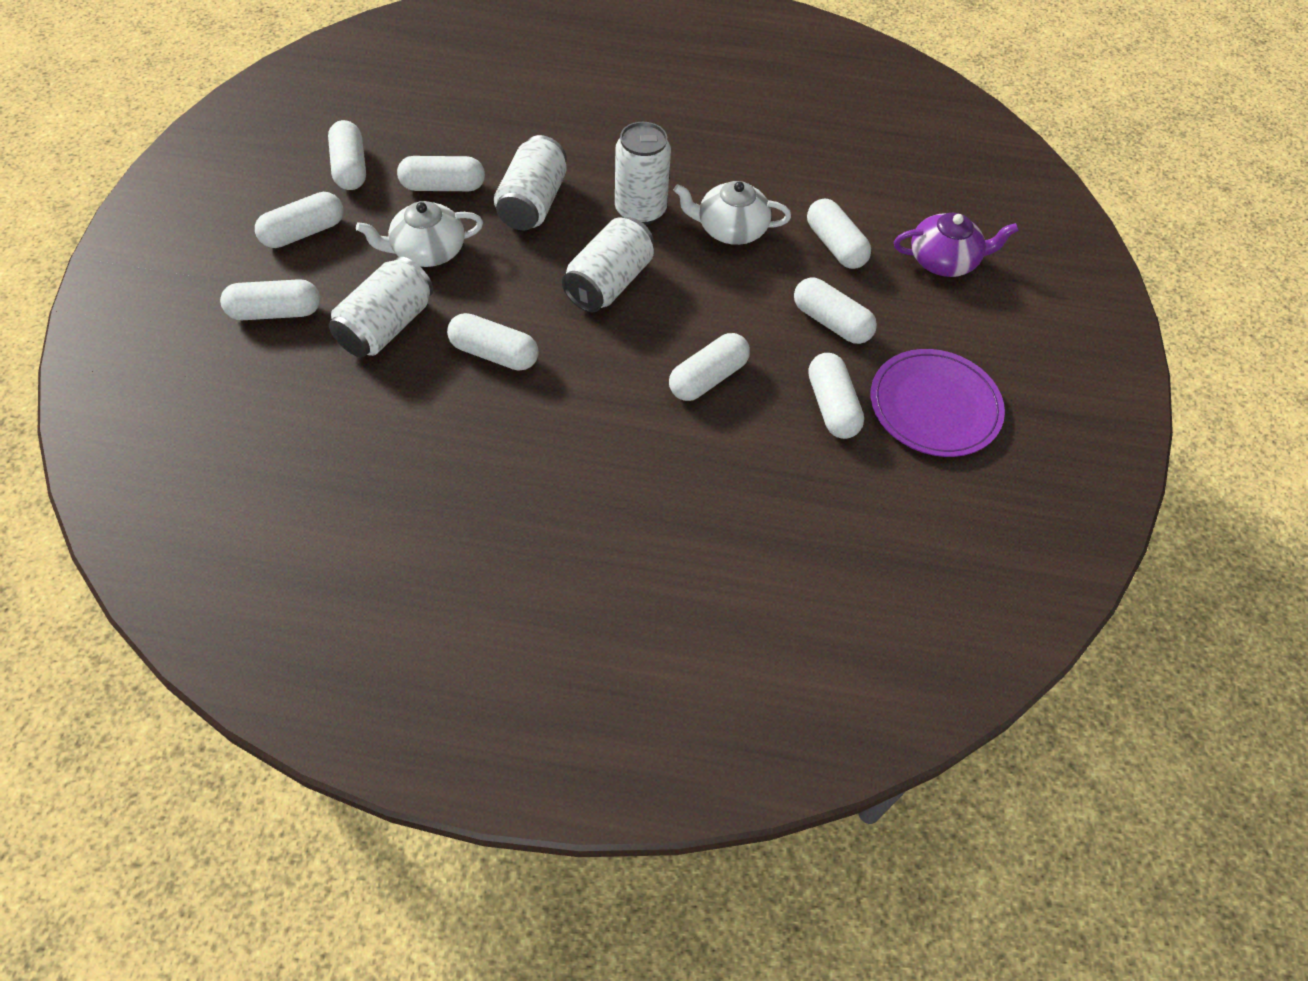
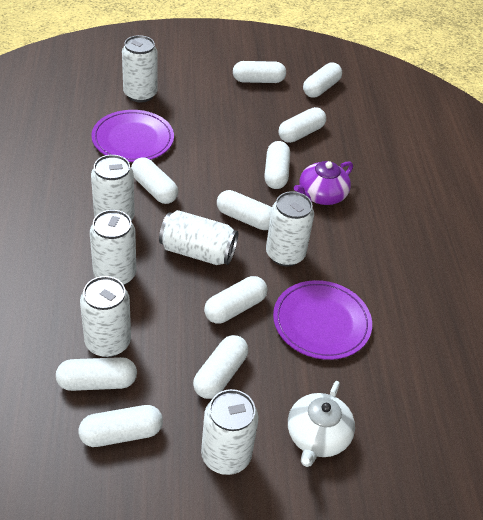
purple plate: 1 -> 2
white can: 4 -> 7
white capsule: 9 -> 10
white teapot: 2 -> 1

